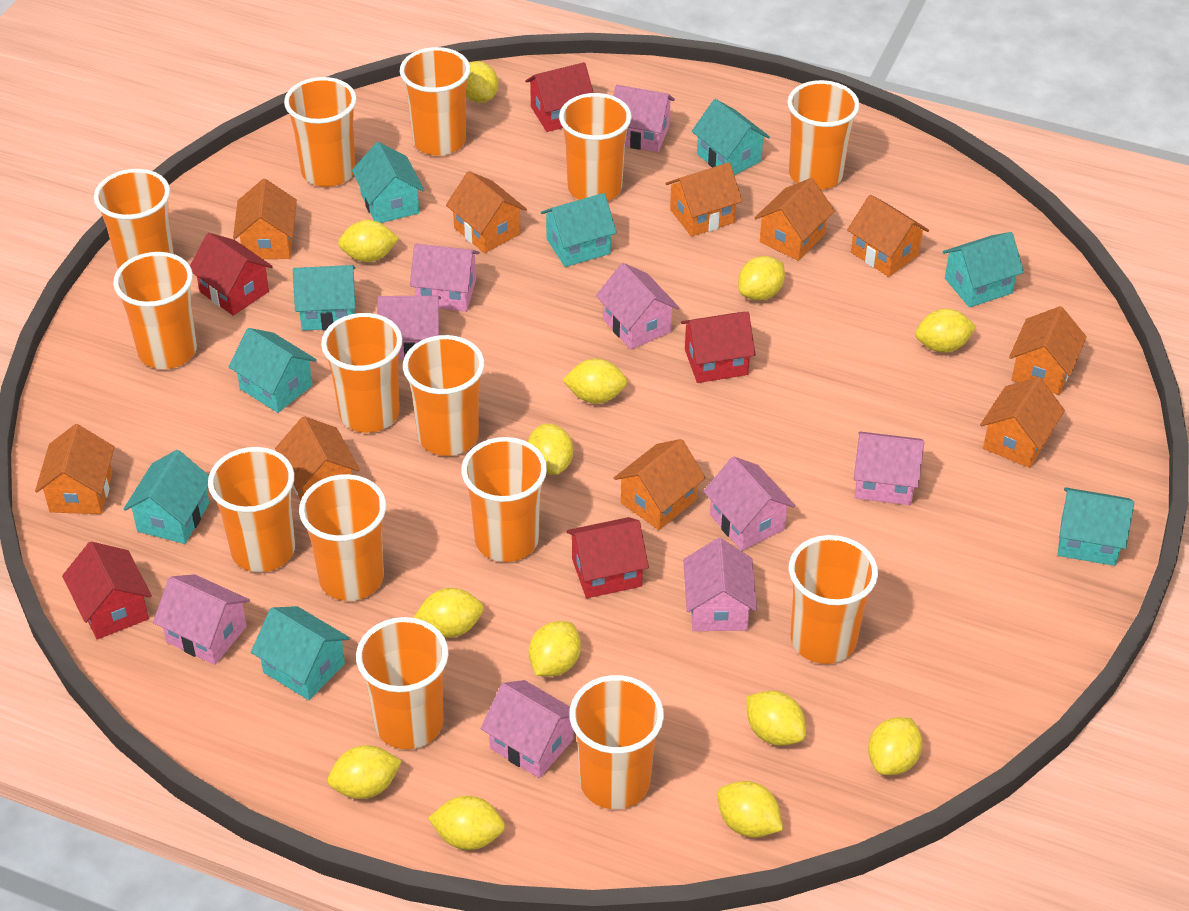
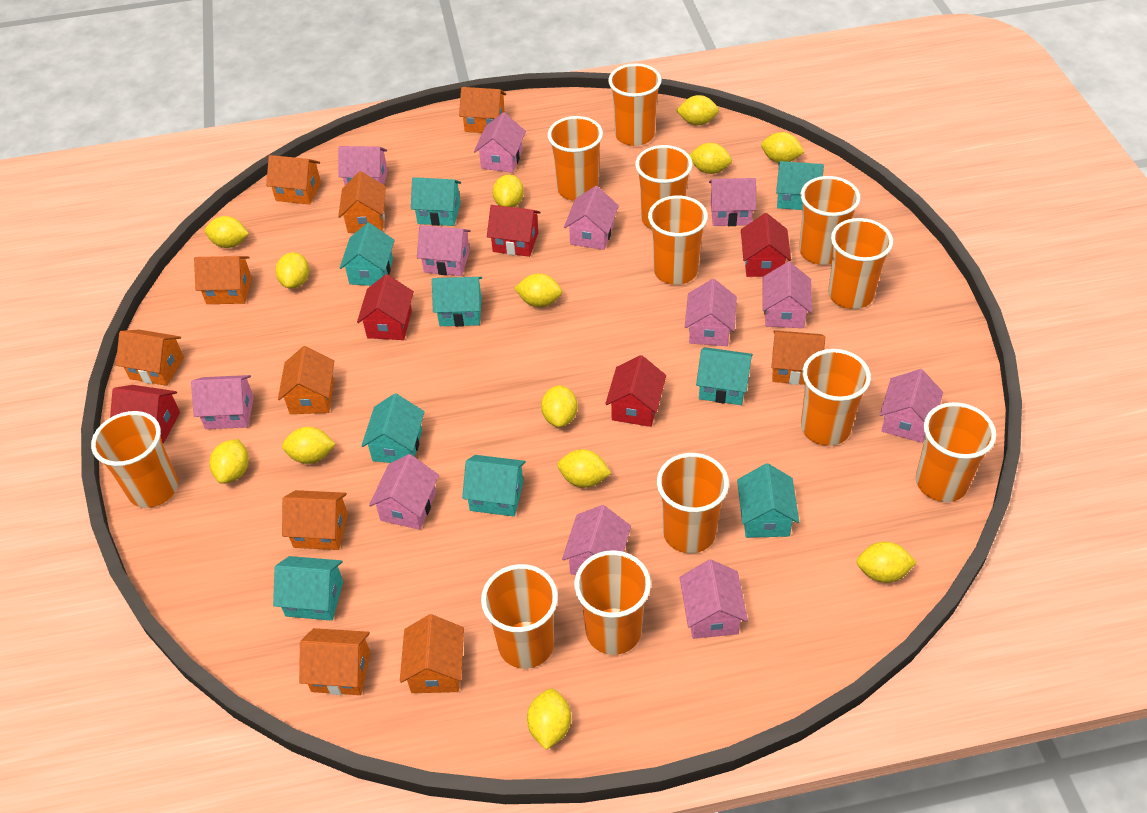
orange cup: 14 -> 12
pink house: 9 -> 12

